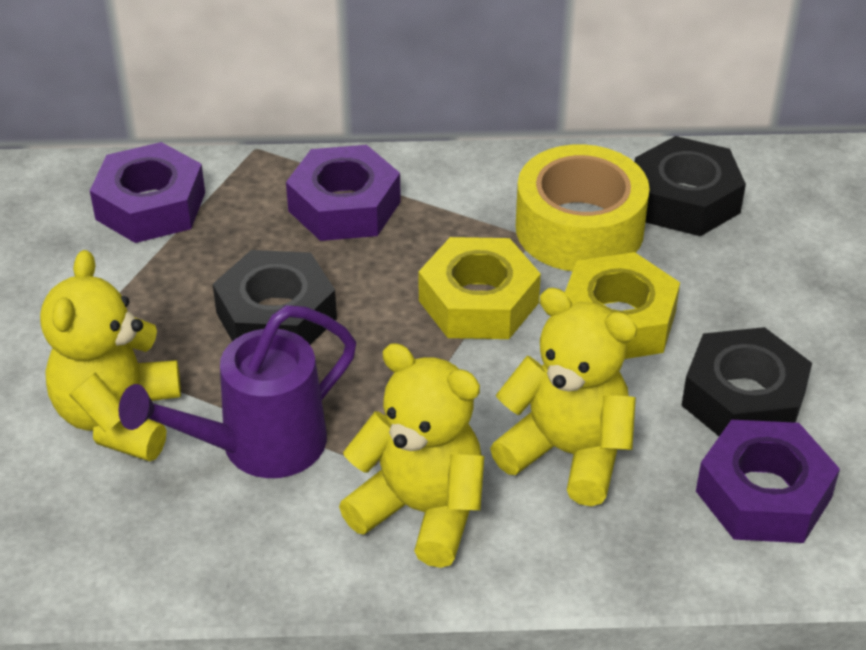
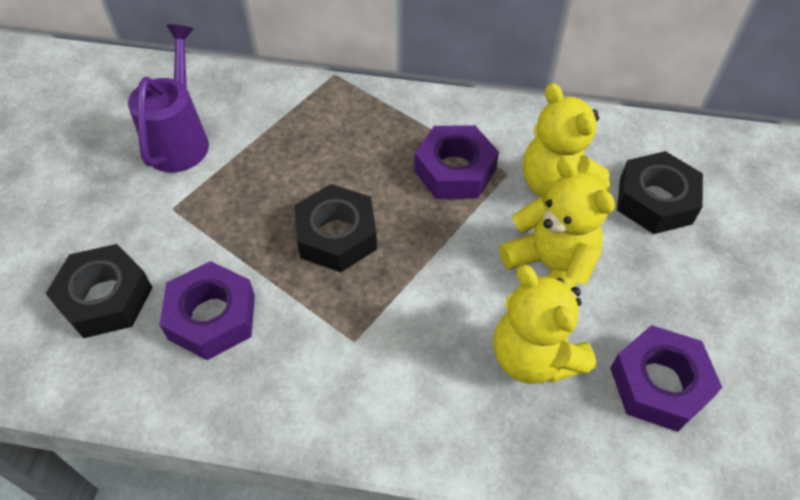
yellow nut: 2 -> 0
yellow tape: 1 -> 0

